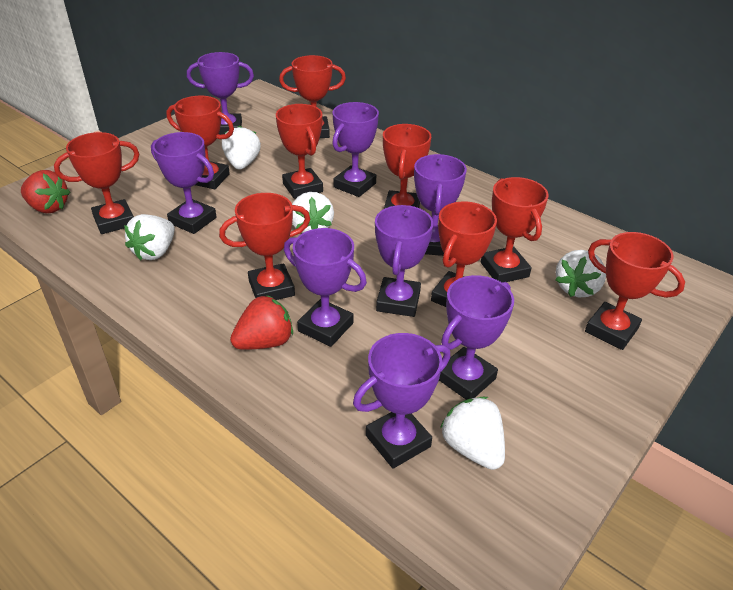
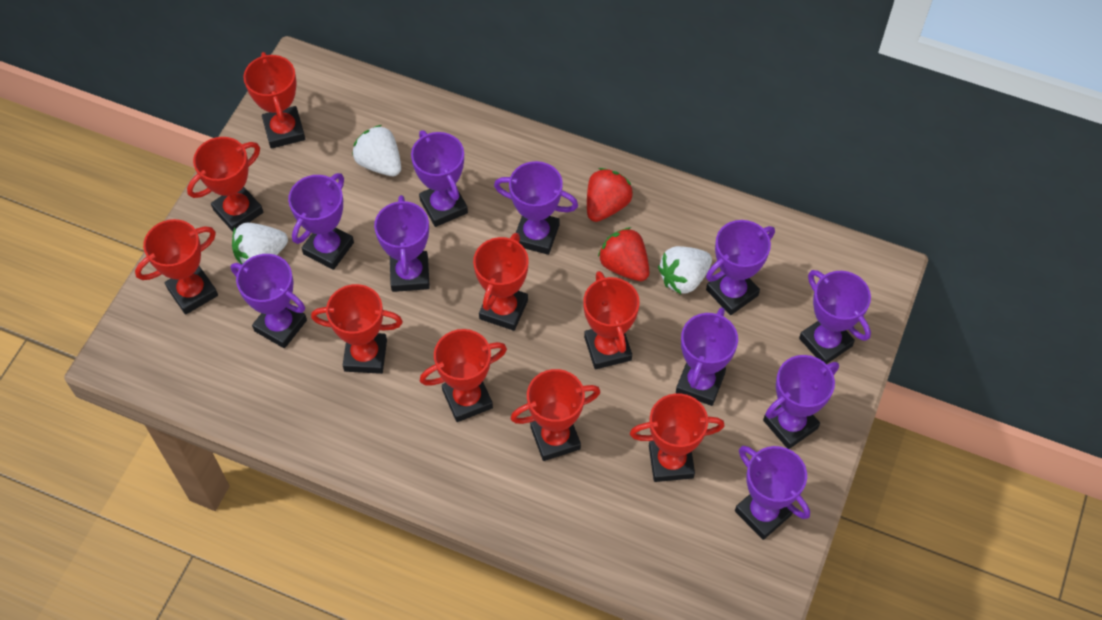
purple trophy: 8 -> 10
white strawberry: 5 -> 3

